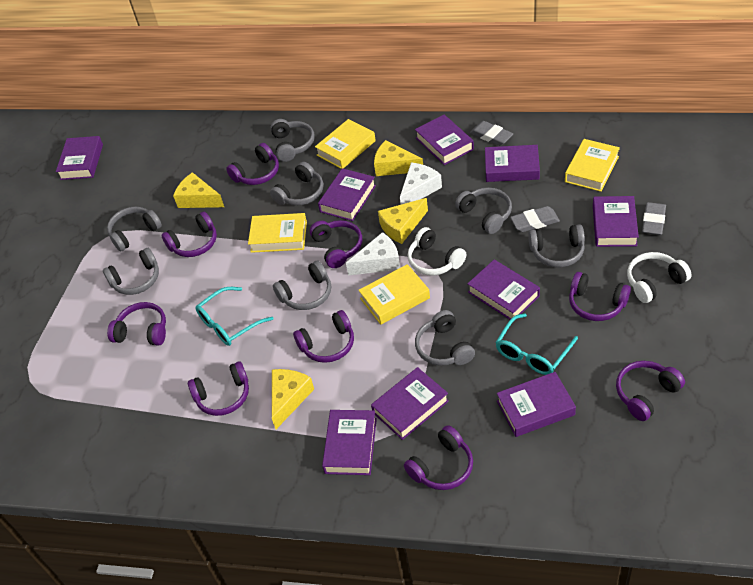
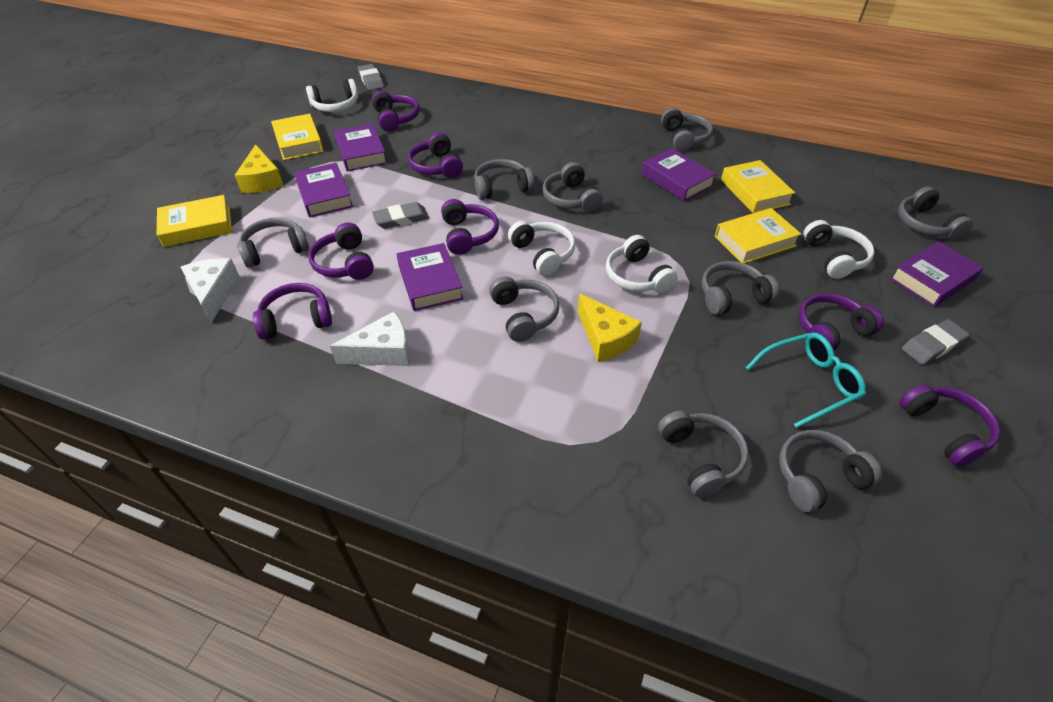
grey headphones: 8 -> 9
purple book: 9 -> 5
purple headphones: 9 -> 7
turquoise glasses: 2 -> 1
white headphones: 2 -> 4
yellow cheese: 4 -> 2

